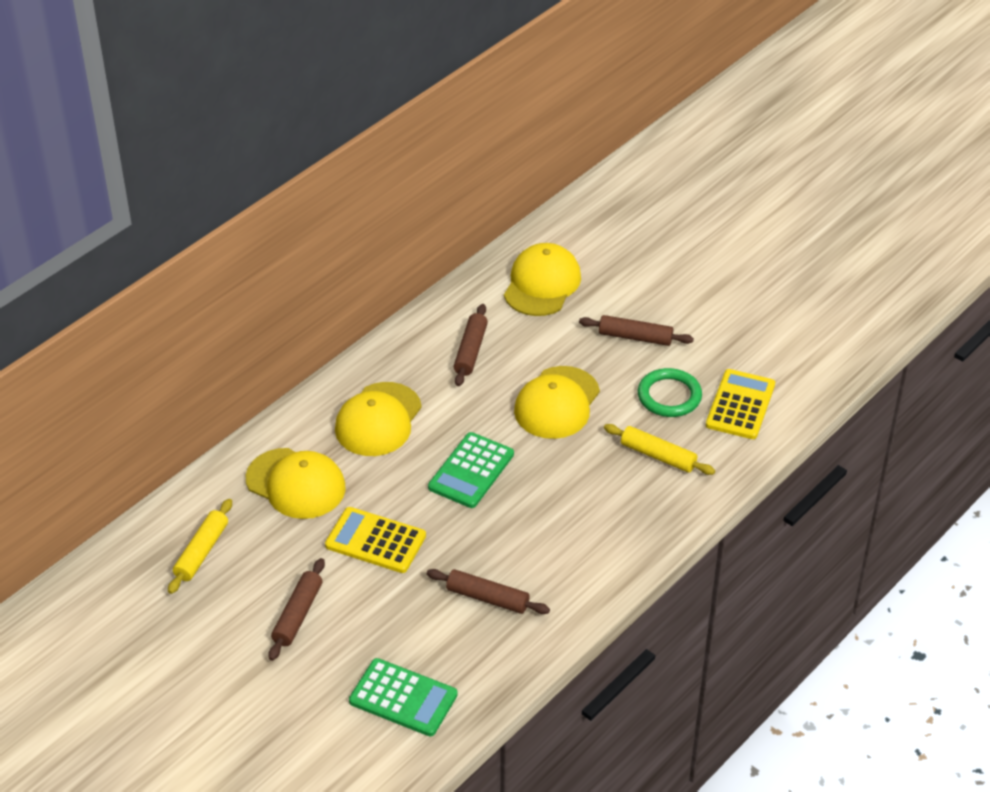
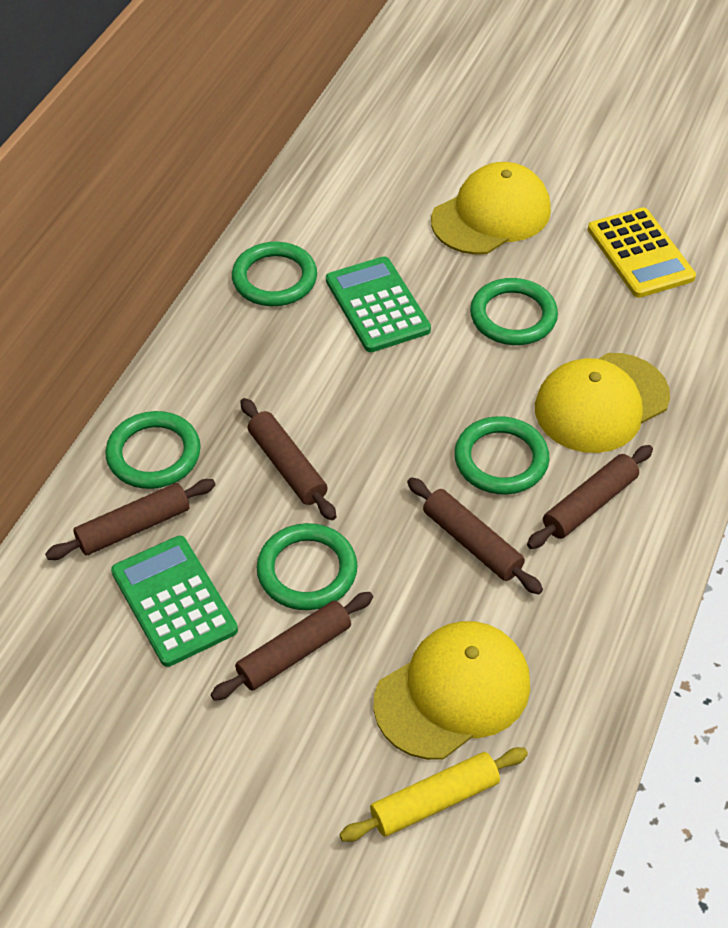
brown rolling pin: 4 -> 5
green ring: 1 -> 5
yellow calculator: 2 -> 1
yellow cap: 4 -> 3
yellow rolling pin: 2 -> 1

